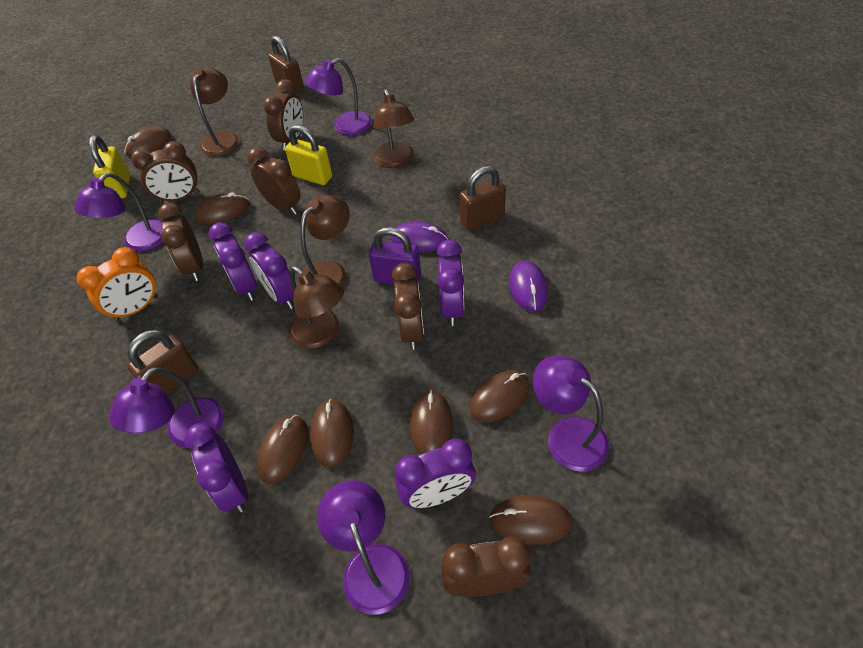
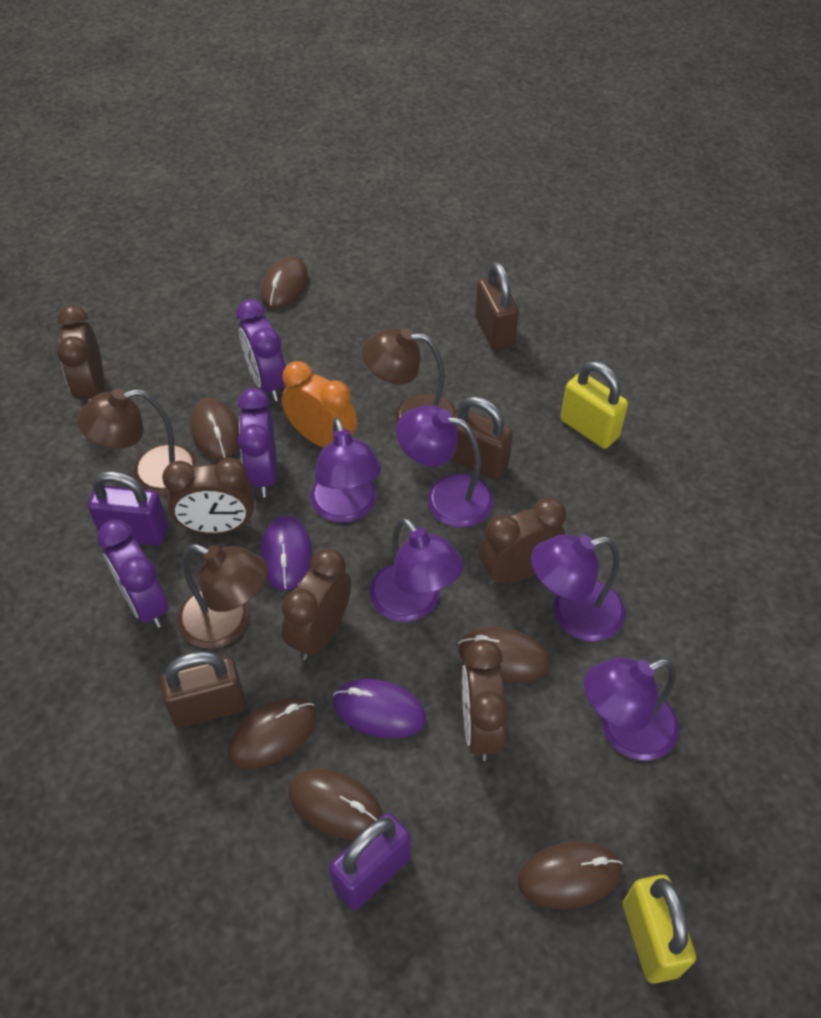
brown clock: 6 -> 5
brown lamp: 4 -> 3
brown mouse: 7 -> 6
purple clock: 5 -> 3
purple padlock: 1 -> 2

